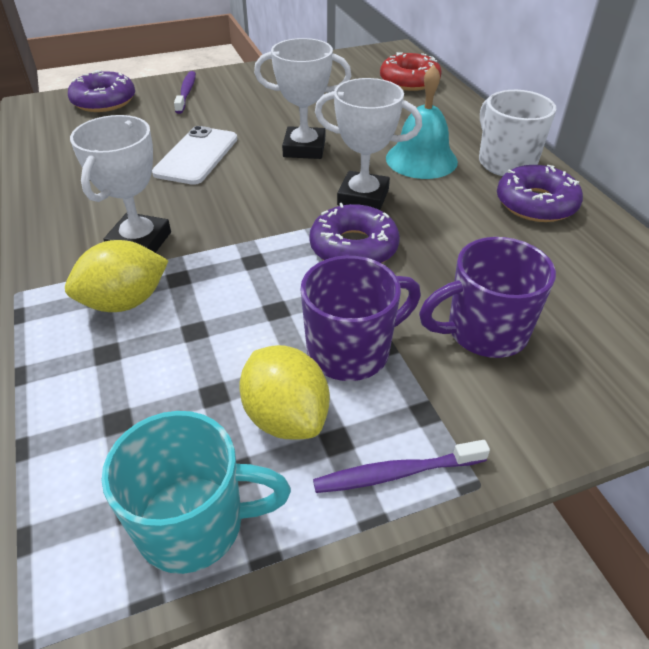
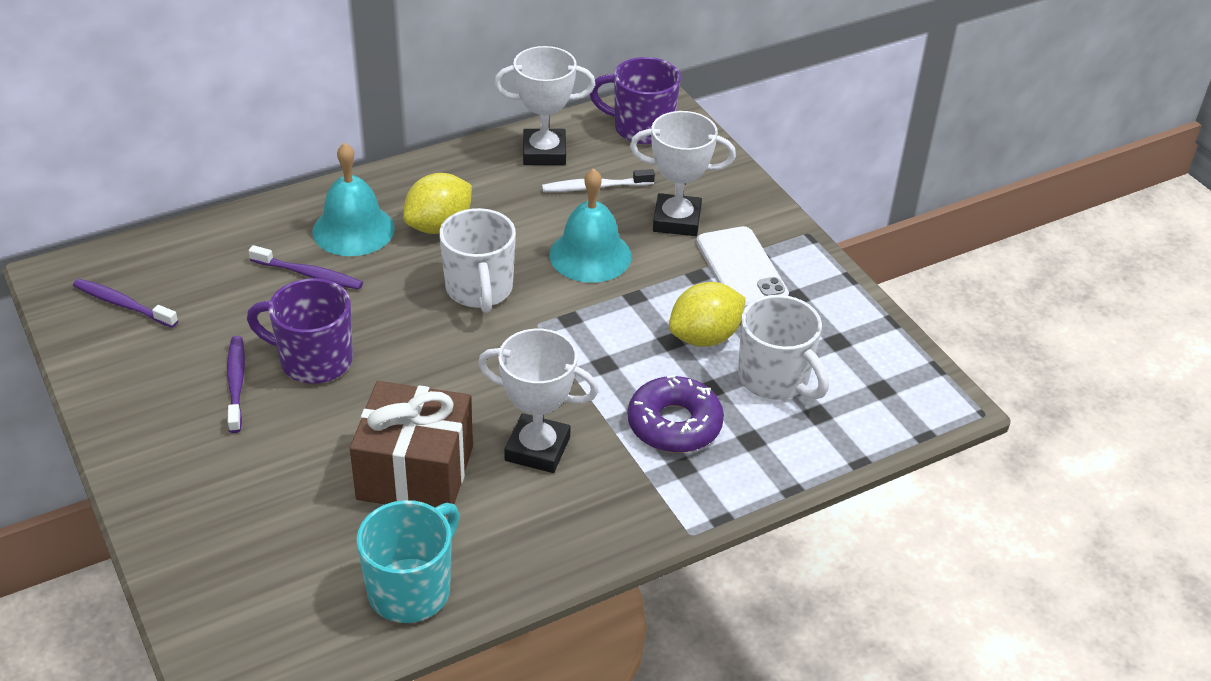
brown gift: 0 -> 1
purple donut: 3 -> 1
purple toothbrush: 2 -> 3
red donut: 1 -> 0
turquoise bell: 1 -> 2
white mug: 1 -> 2
white toothbrush: 0 -> 1

